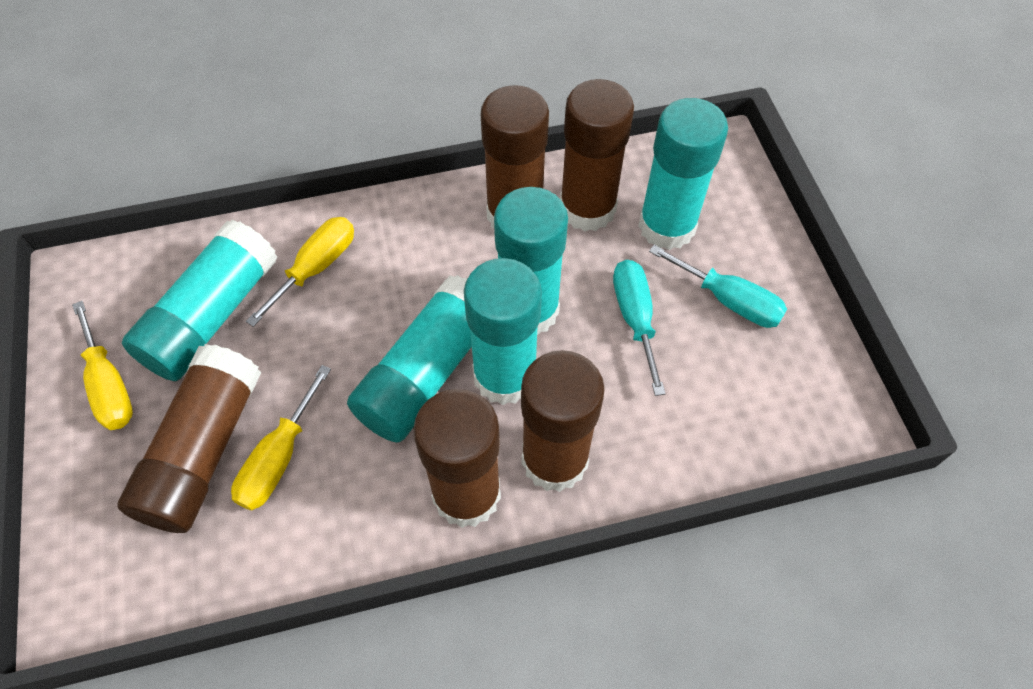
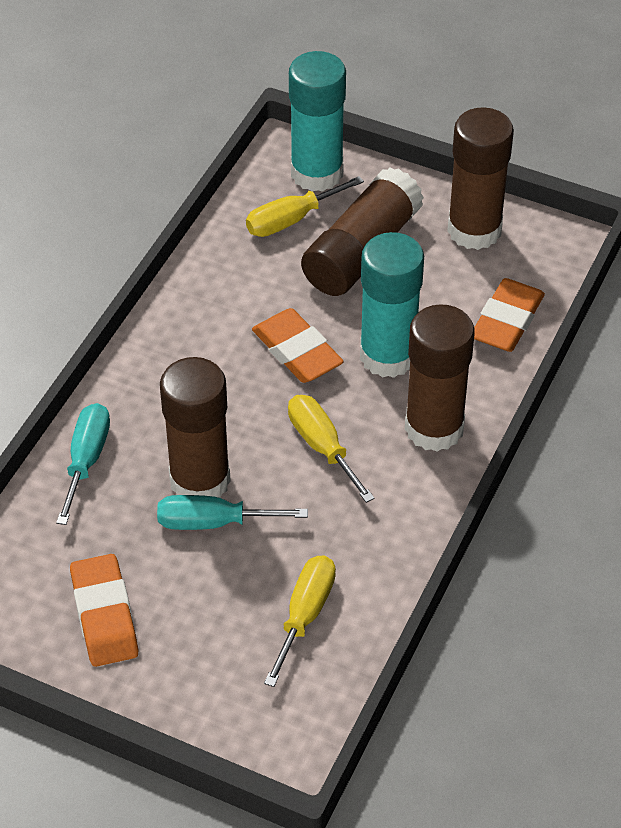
brown glue stick: 5 -> 4
orange eraser: 0 -> 3
turquoise glue stick: 5 -> 2

